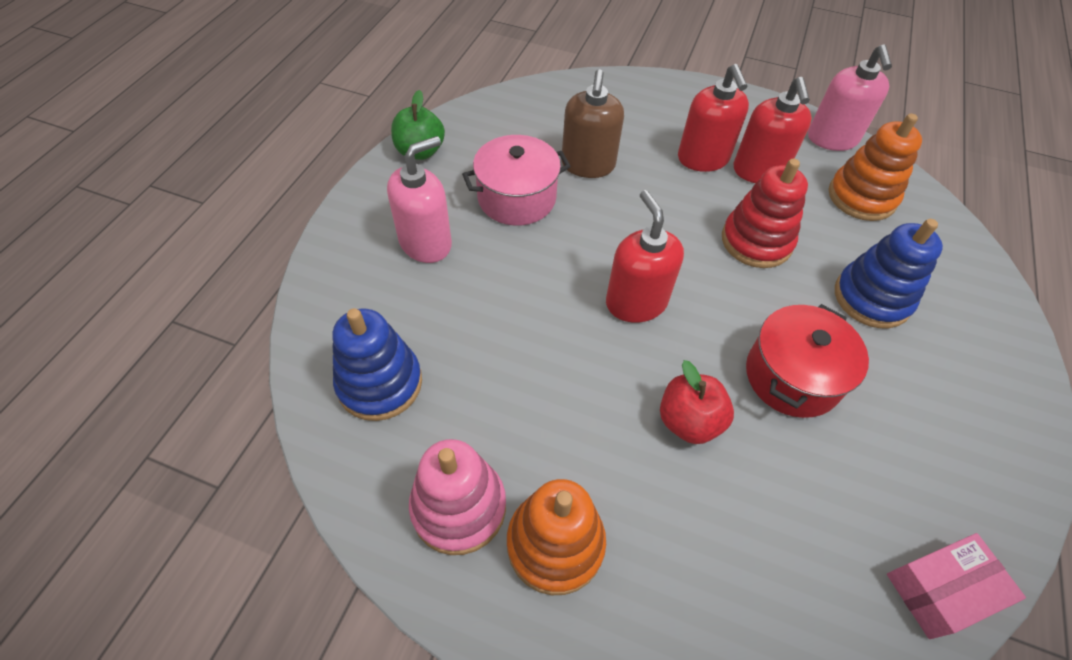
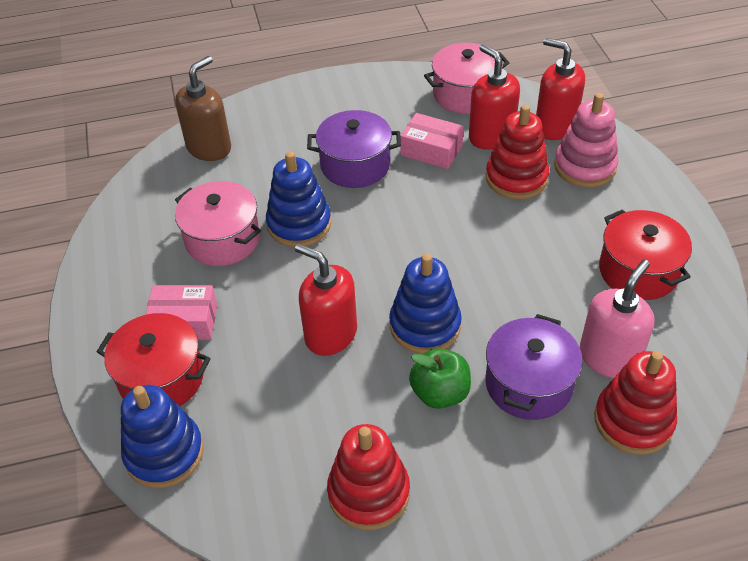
blue stacking toy: 2 -> 3
orange stacking toy: 2 -> 0
pink box: 1 -> 2
pink pot: 1 -> 2
pink soap dispenser: 2 -> 1
purple pot: 0 -> 2
red apple: 1 -> 0
red pot: 1 -> 2
red stacking toy: 1 -> 3

